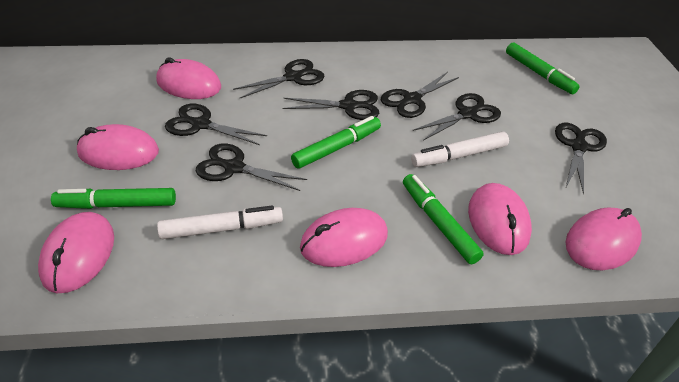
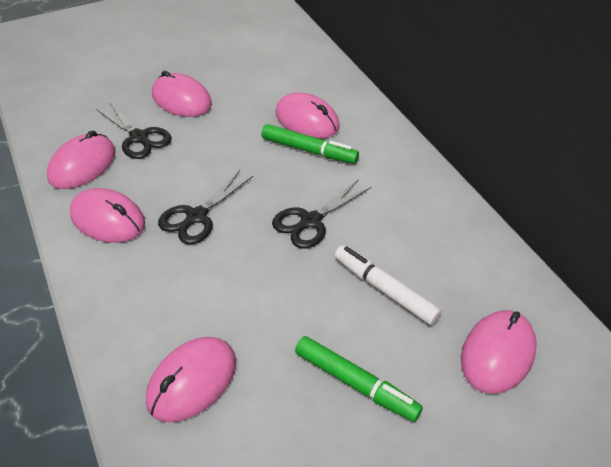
black scissors: 7 -> 3
green marker: 4 -> 2
white marker: 2 -> 1

